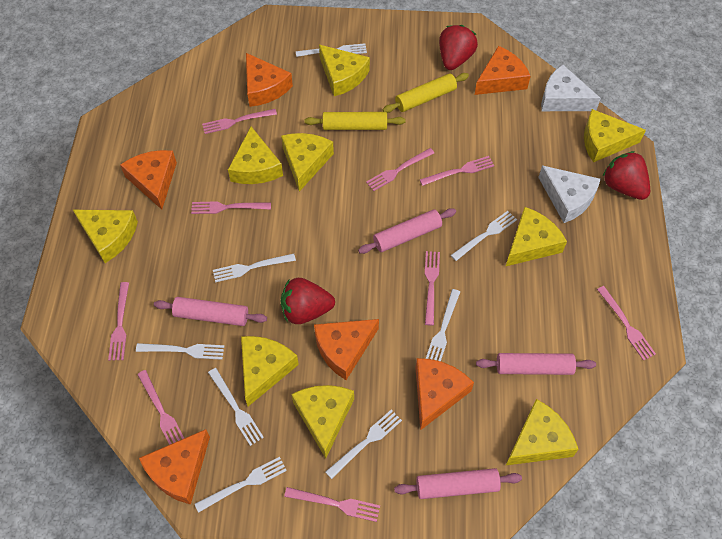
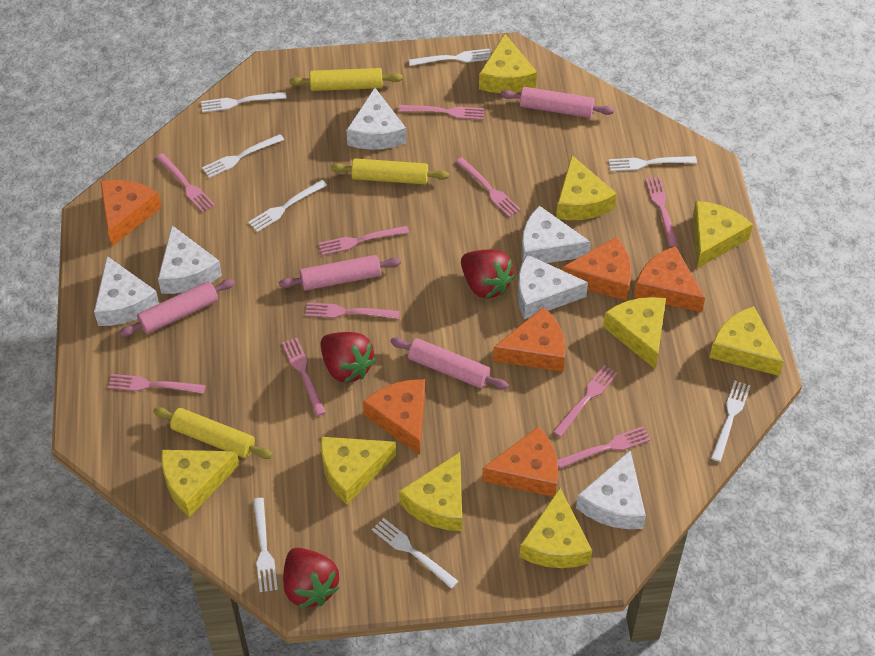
pink fork: 9 -> 10
white cheese: 2 -> 6
yellow rolling pin: 2 -> 3

